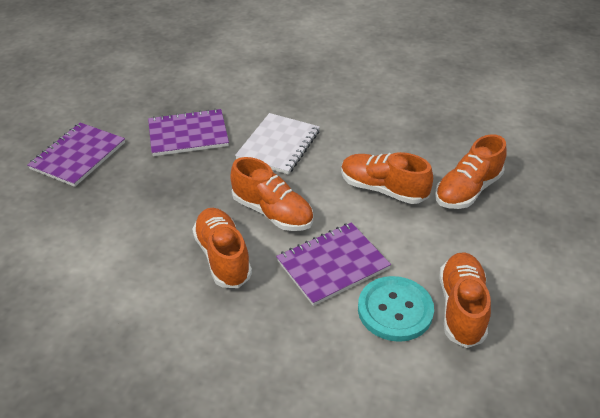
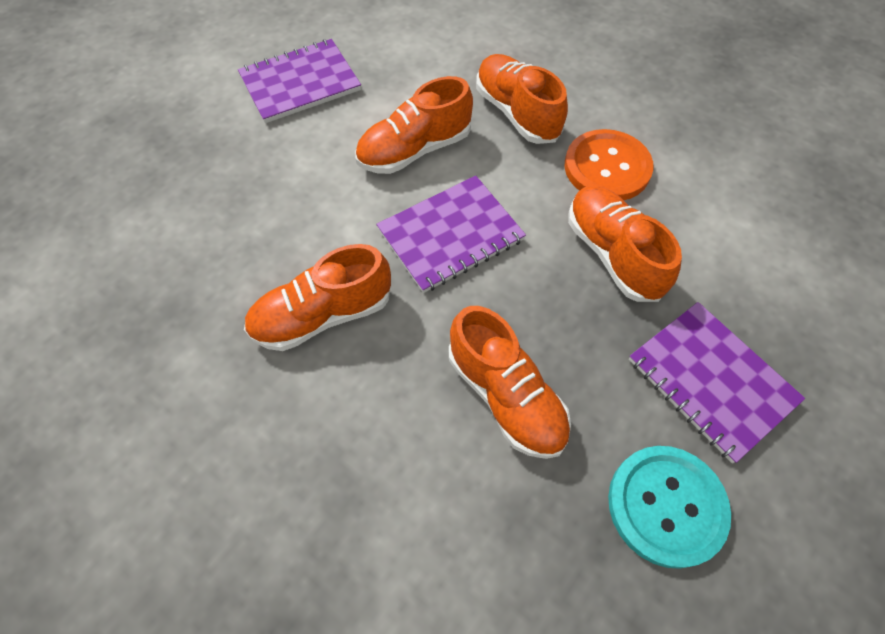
orange button: 0 -> 1
white notebook: 1 -> 0

